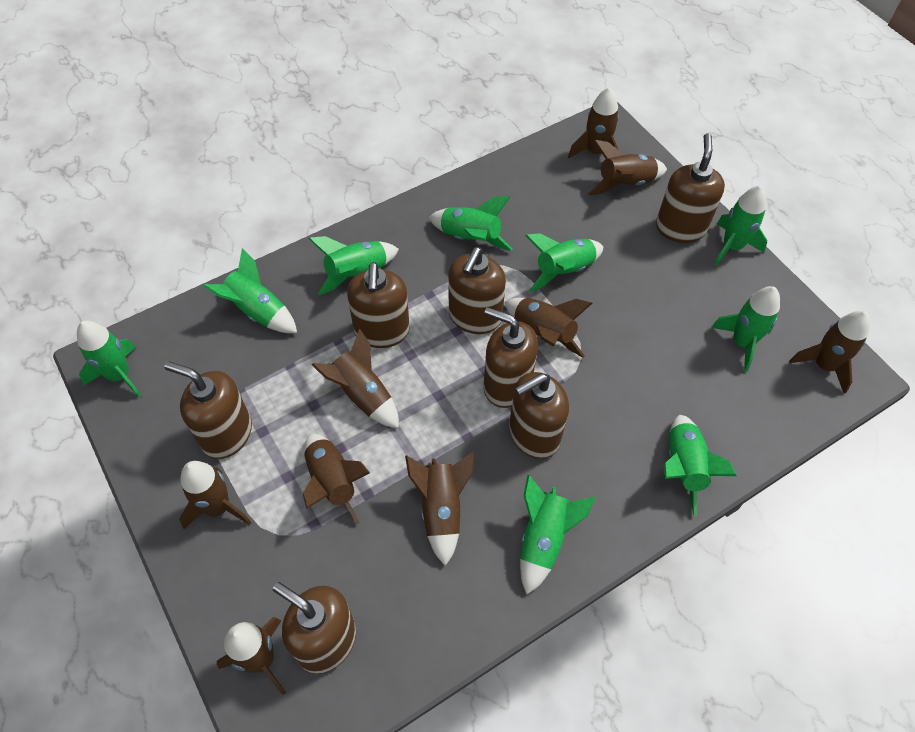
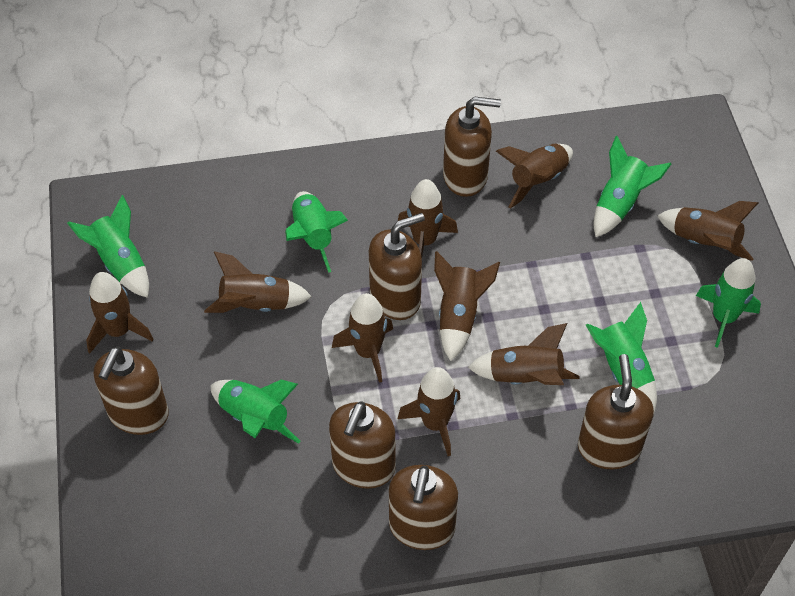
brown soap dispenser: 7 -> 6
green rocket: 9 -> 6

